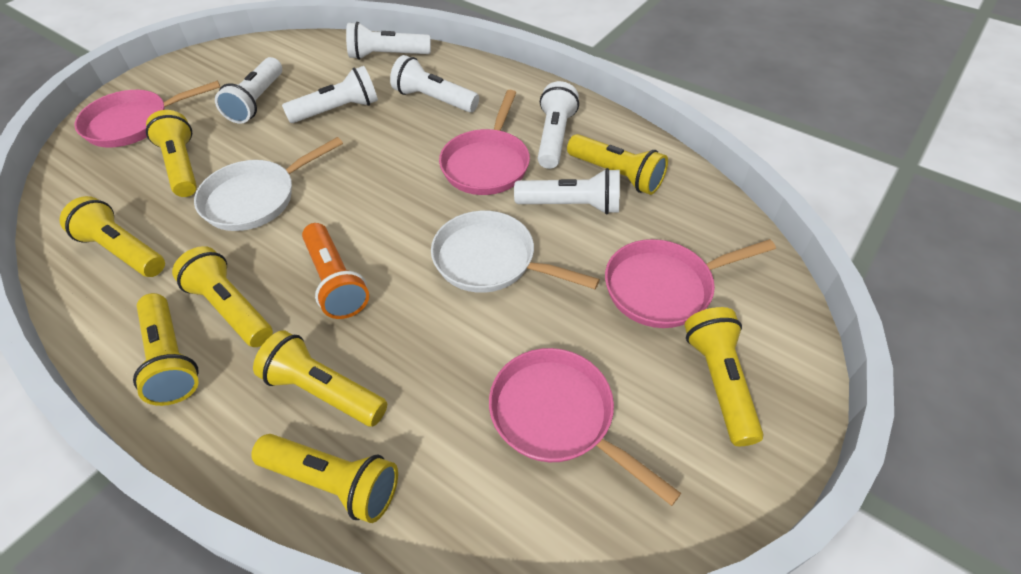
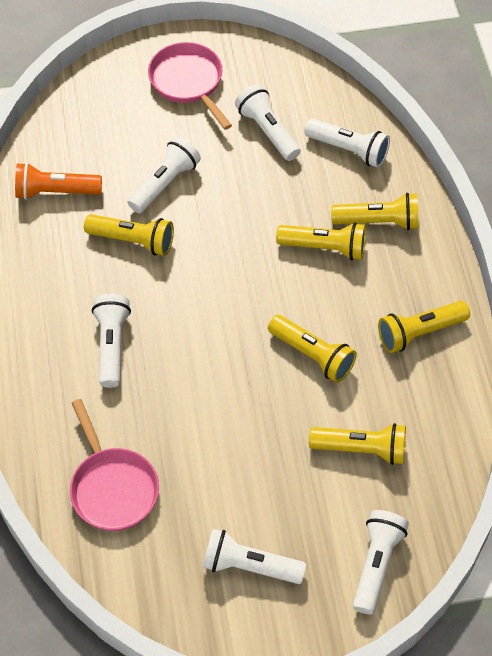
pink pan: 4 -> 2
white pan: 2 -> 0
yellow flashlight: 8 -> 6

